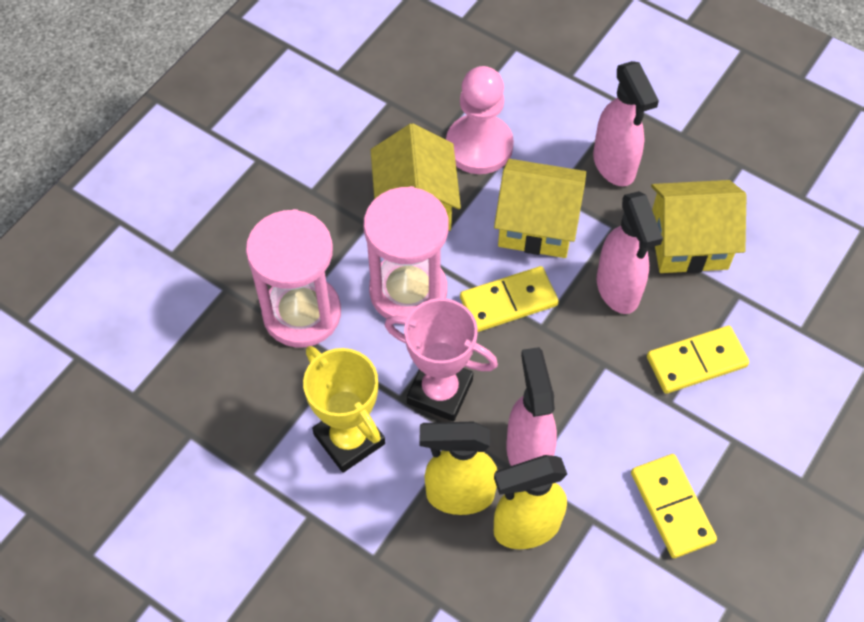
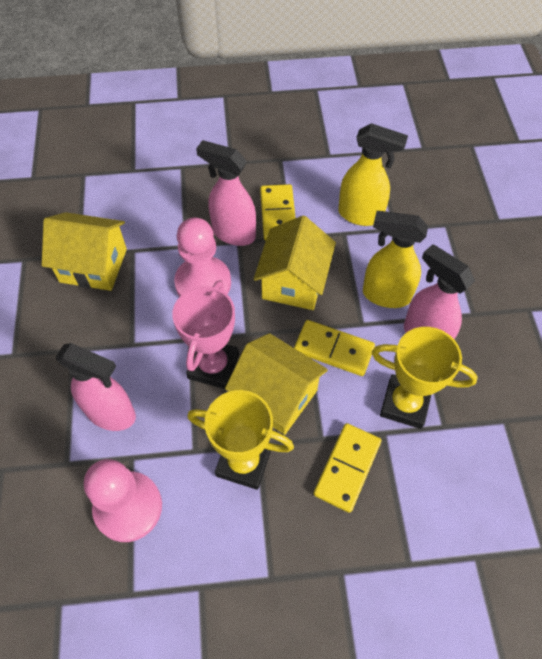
pink hourglass: 2 -> 0
pink pawn: 1 -> 2
yellow trophy: 1 -> 2

